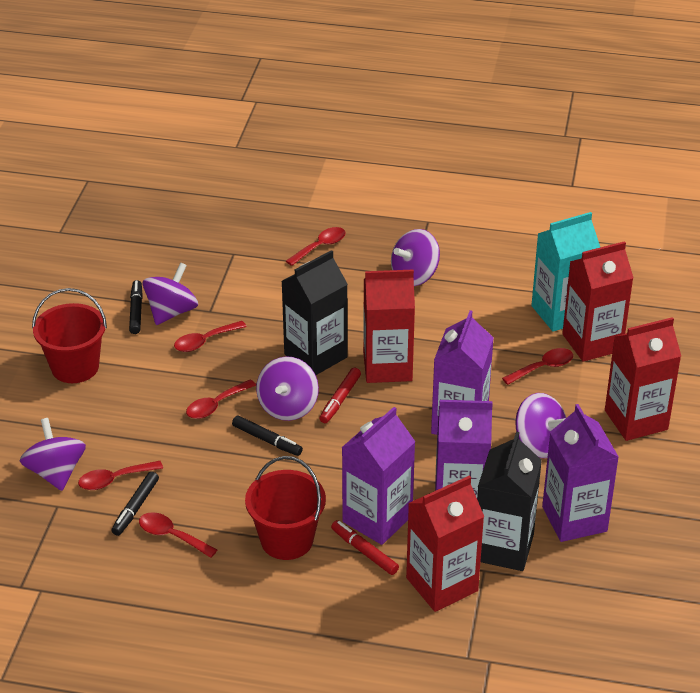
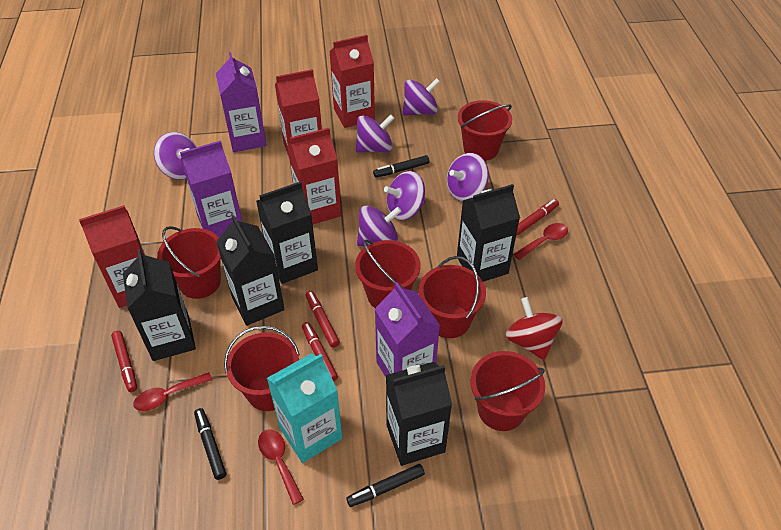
black carton: 2 -> 5
purple carton: 4 -> 3
purple spinning top: 5 -> 6
red bucket: 2 -> 6
red marker: 2 -> 4
red spinning top: 0 -> 1
red spoon: 6 -> 3

